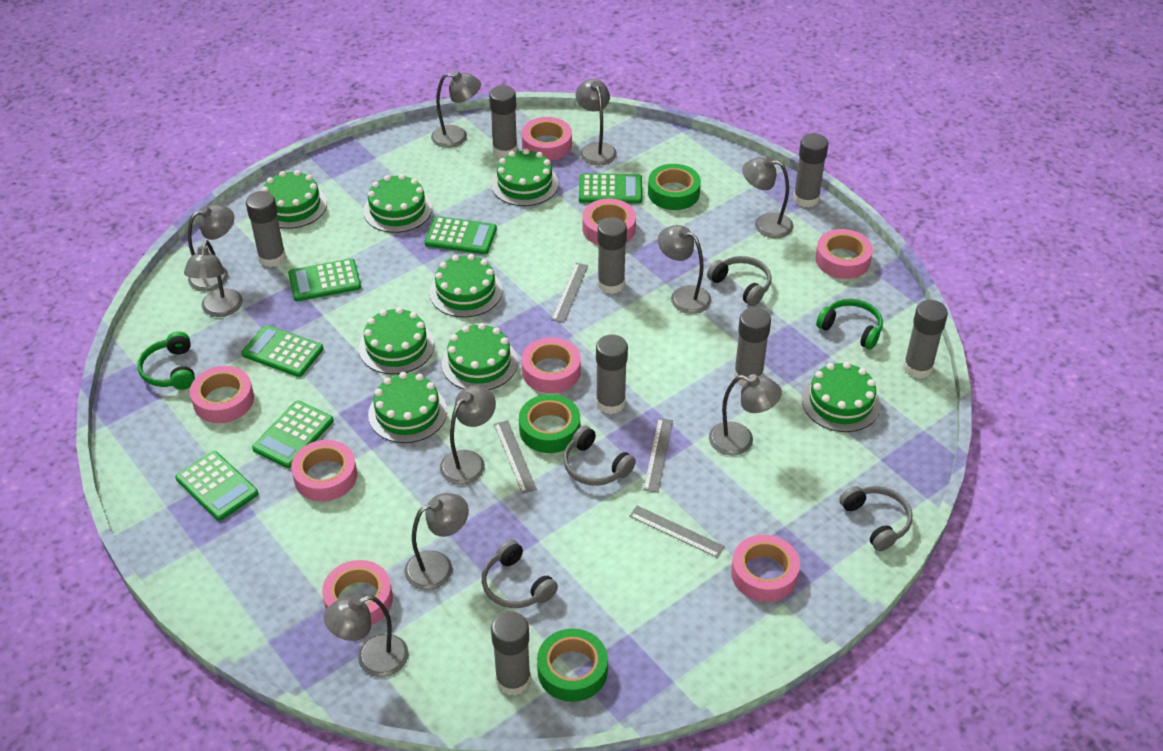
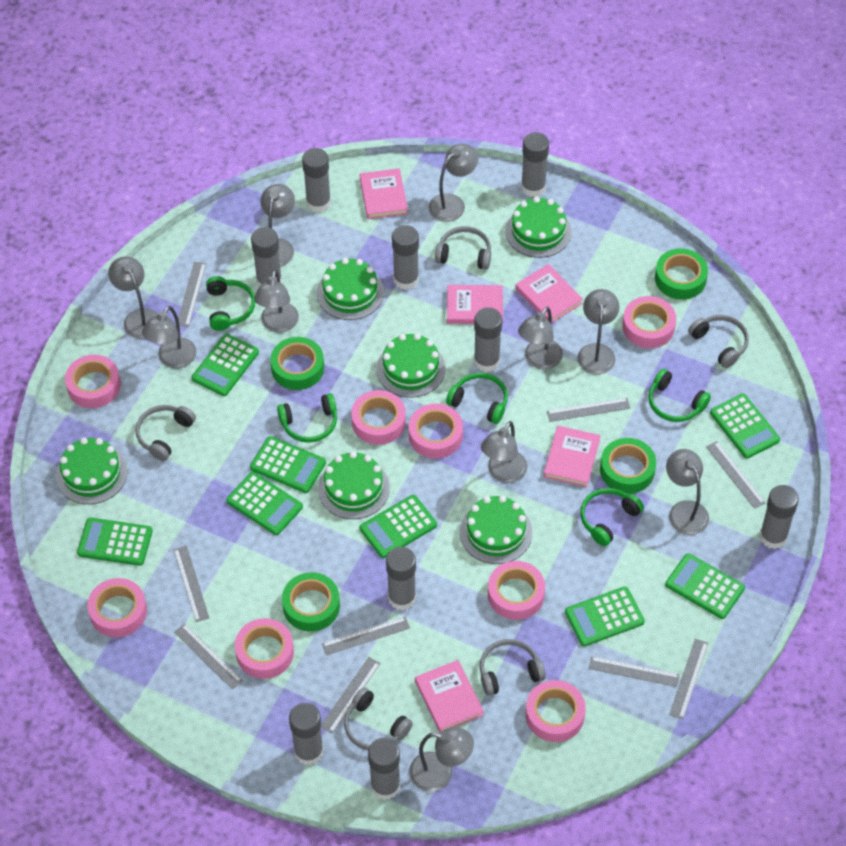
green cake: 8 -> 6
green calculator: 6 -> 8
green headphones: 2 -> 5
green tape: 3 -> 4
grey glue stick: 8 -> 9
grey headphones: 4 -> 5
grey ruler: 4 -> 9
pink book: 0 -> 5

